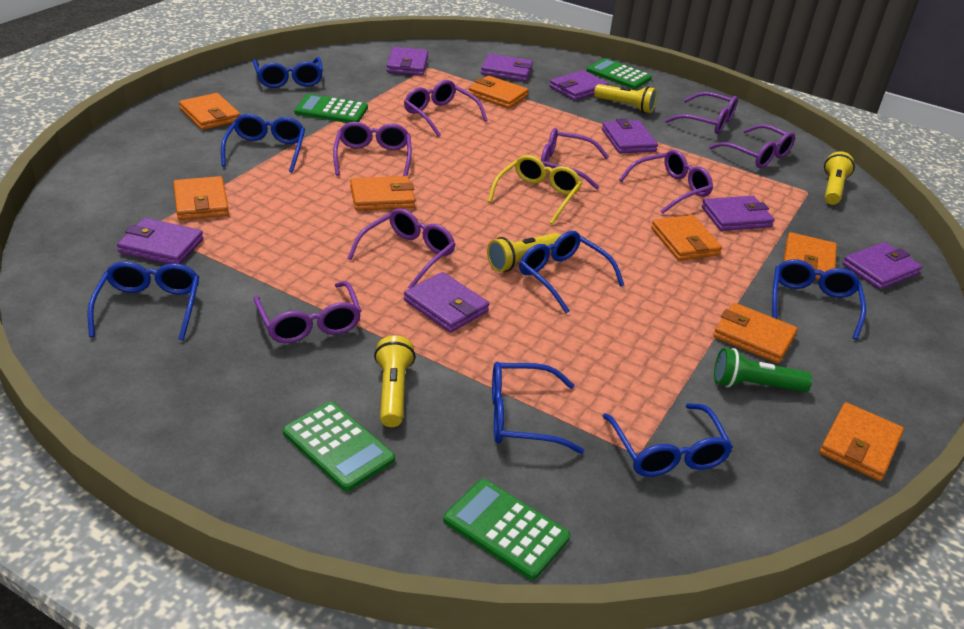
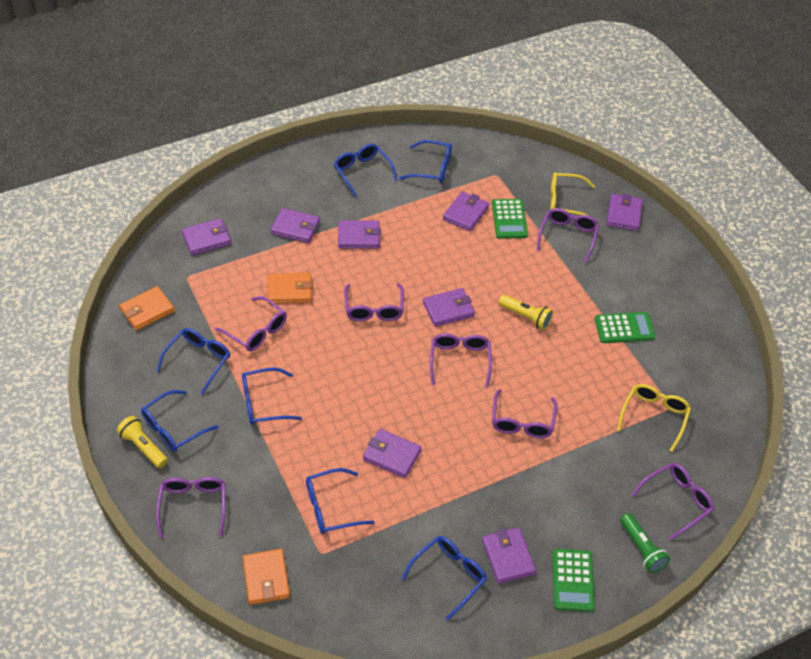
green calculator: 4 -> 3
orange wallet: 8 -> 3
purple glasses: 8 -> 7
yellow flashlight: 4 -> 2
yellow glasses: 1 -> 2

